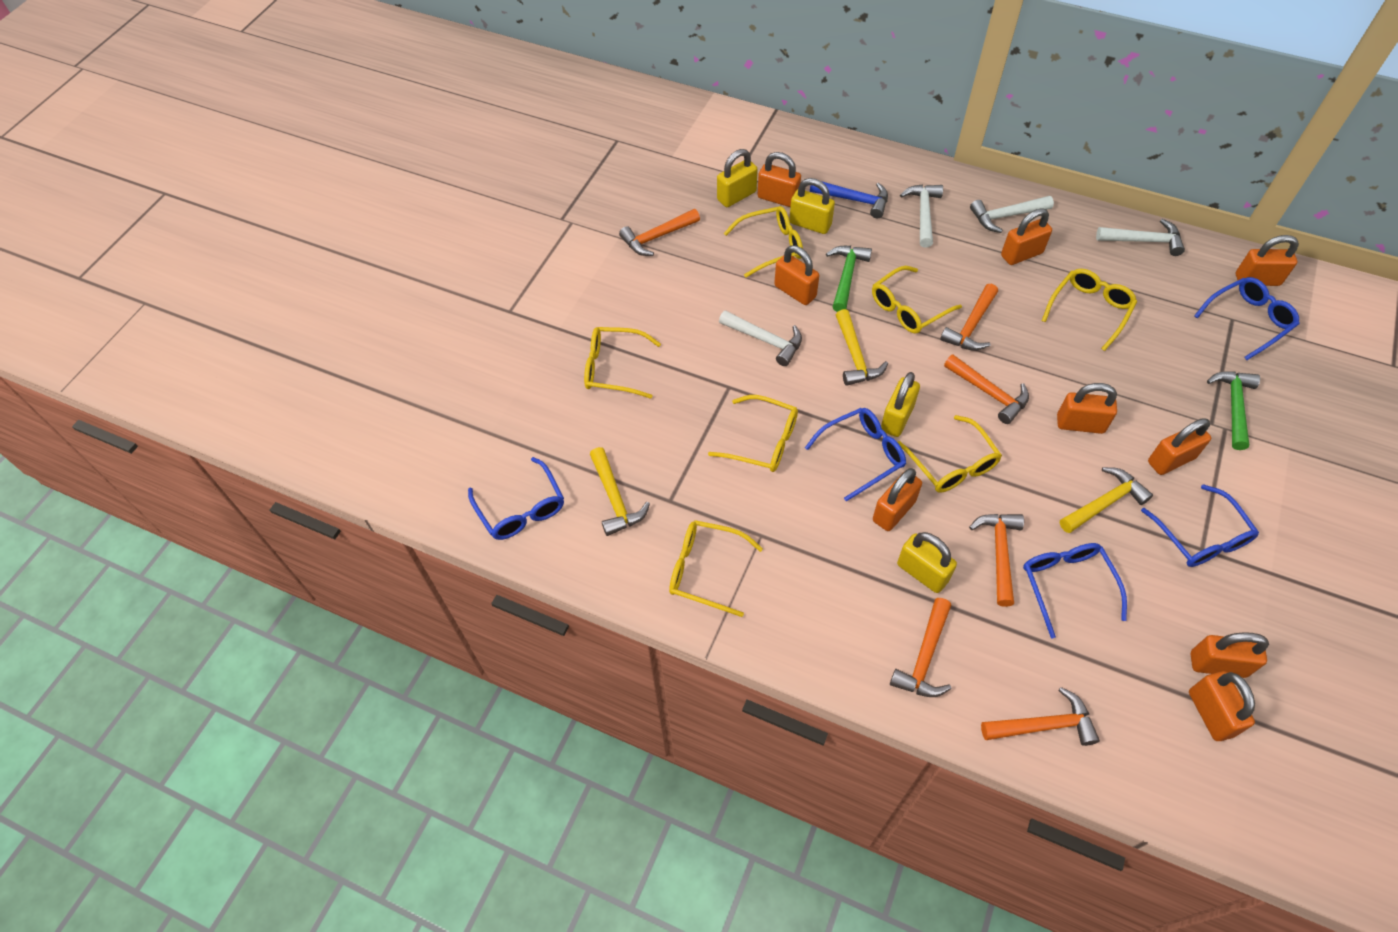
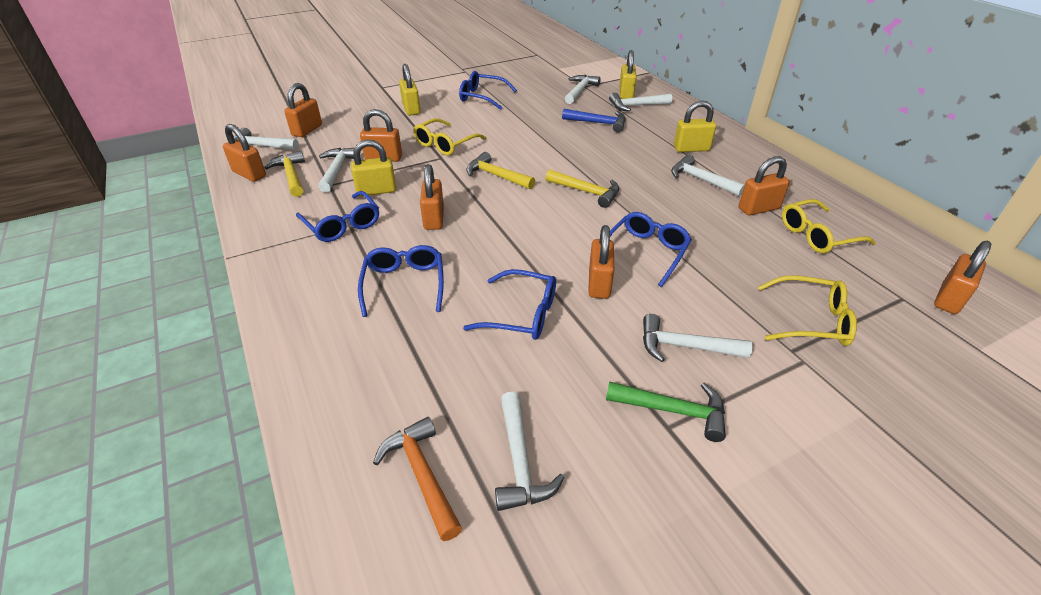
green hammer: 2 -> 1
orange hammer: 6 -> 1
orange padlock: 9 -> 7
white hammer: 4 -> 7
yellow glasses: 7 -> 3

